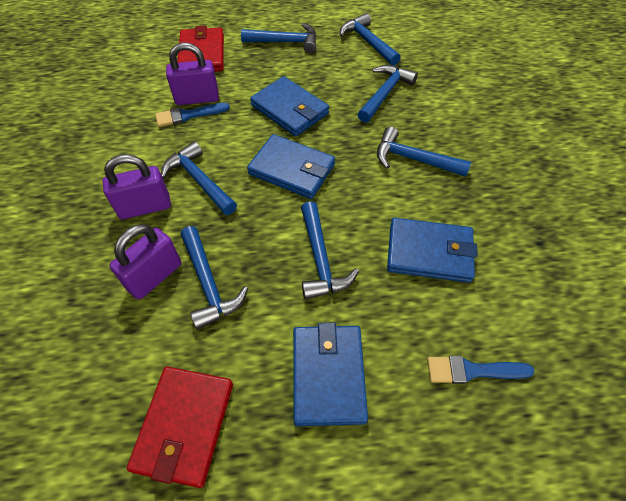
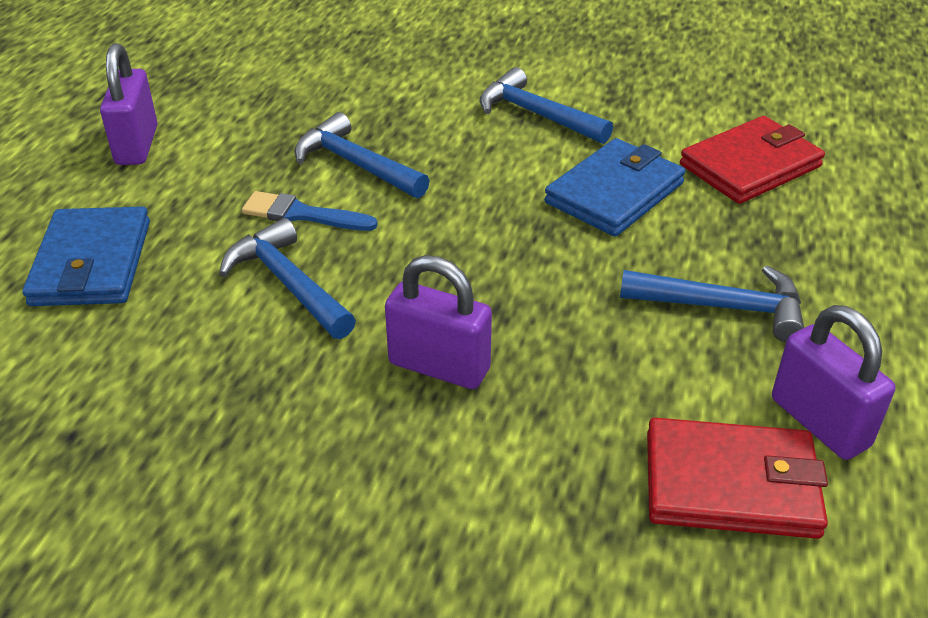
blue brush: 2 -> 1
blue hammer: 7 -> 4
blue wallet: 4 -> 2

